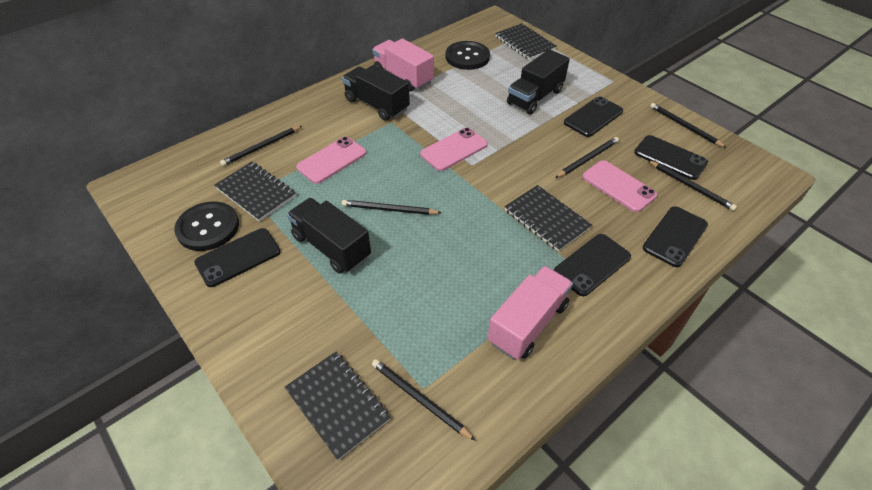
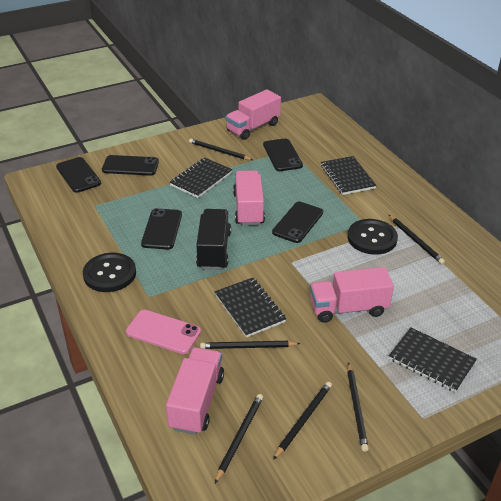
black truck: 3 -> 1
pink phone: 3 -> 1
pink truck: 2 -> 4

